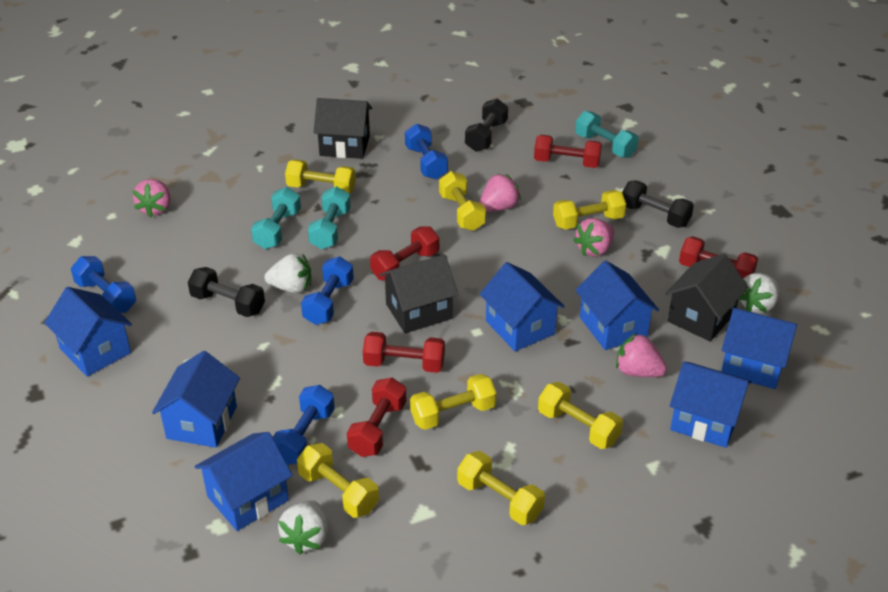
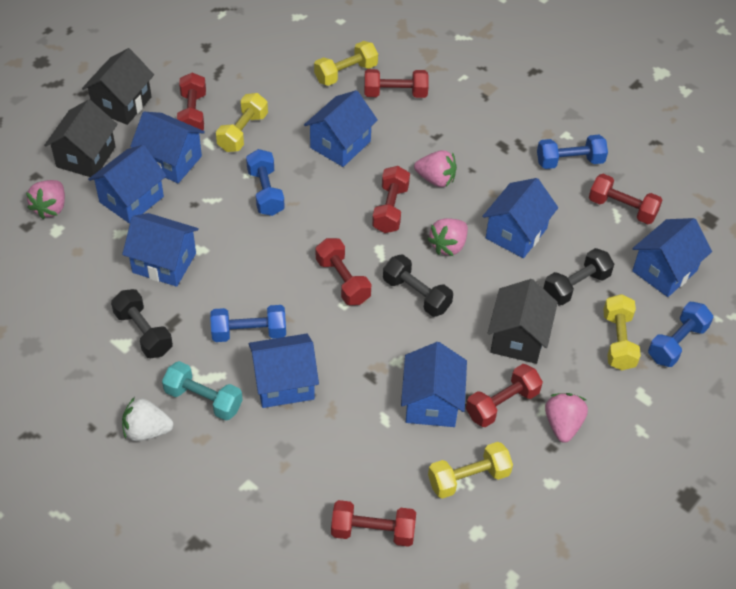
blue house: 7 -> 8
red dumbbell: 5 -> 7
turquoise dumbbell: 3 -> 1
white strawberry: 3 -> 1
yellow dumbbell: 7 -> 4

